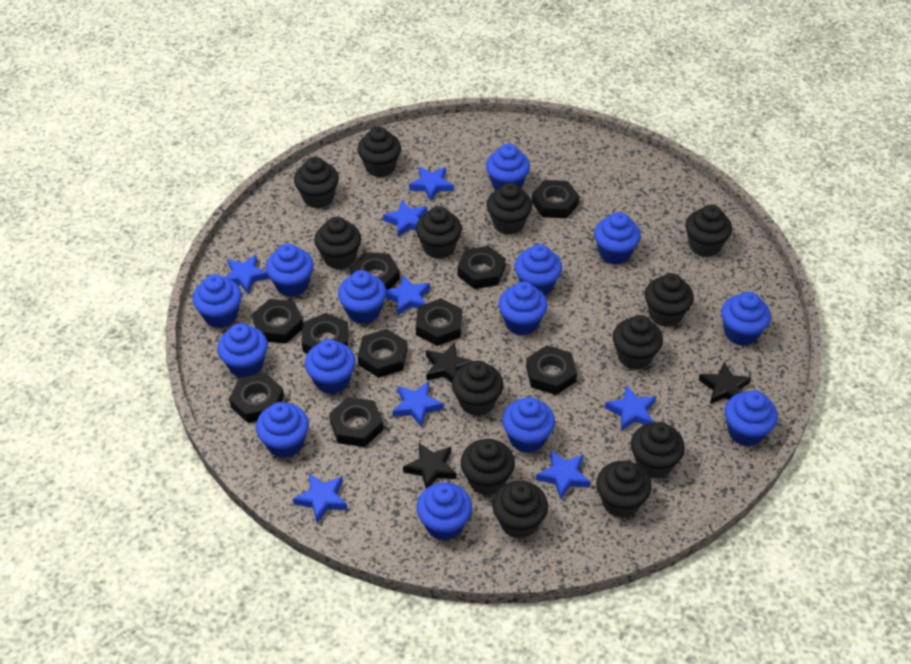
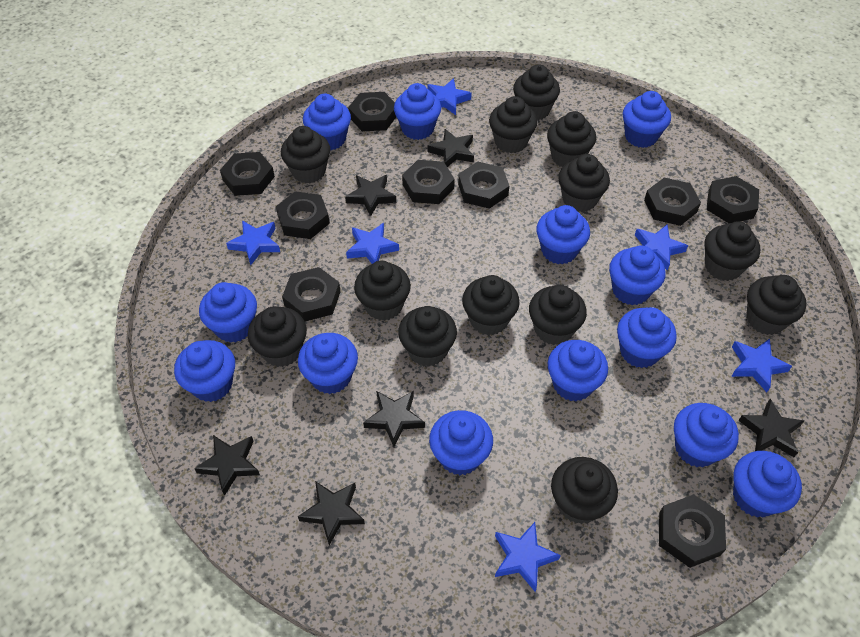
black nut: 10 -> 9
black star: 3 -> 6
blue cupcake: 14 -> 13
blue star: 8 -> 6

